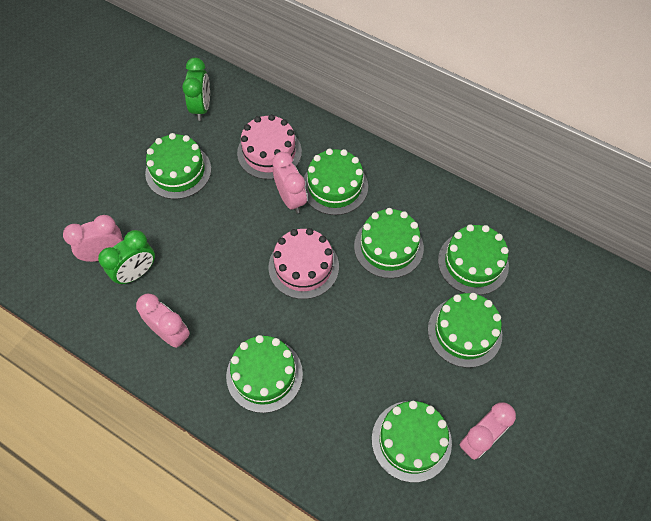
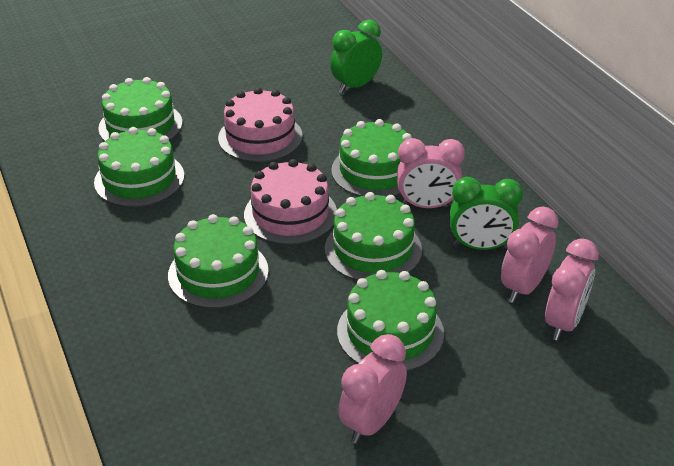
green cake: 7 -> 6

